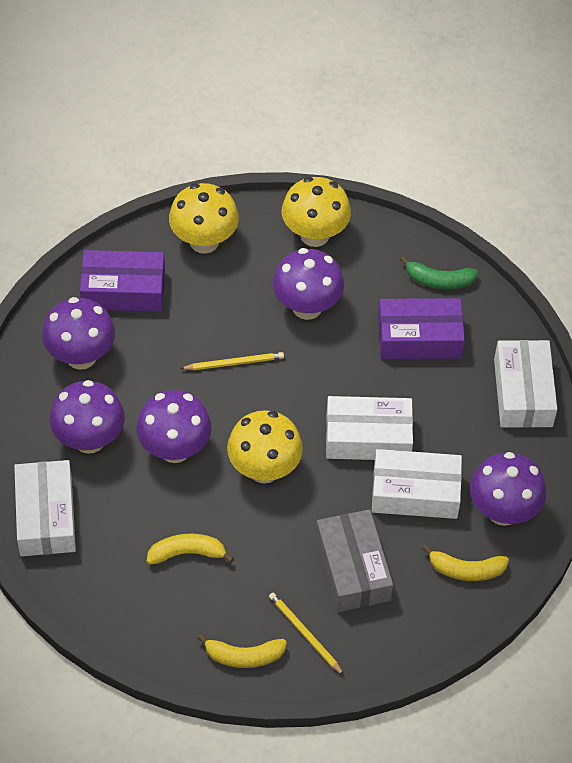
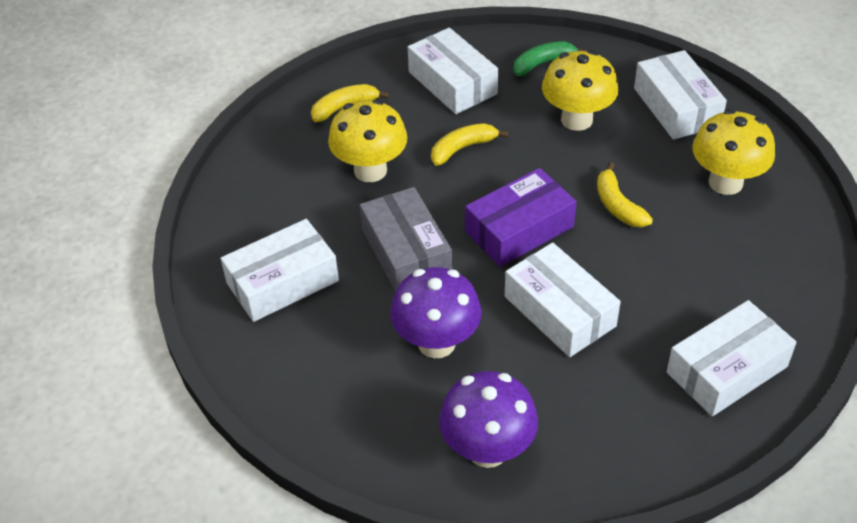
purple box: 2 -> 1
purple mushroom: 5 -> 2
white box: 4 -> 5
yellow pencil: 2 -> 0

